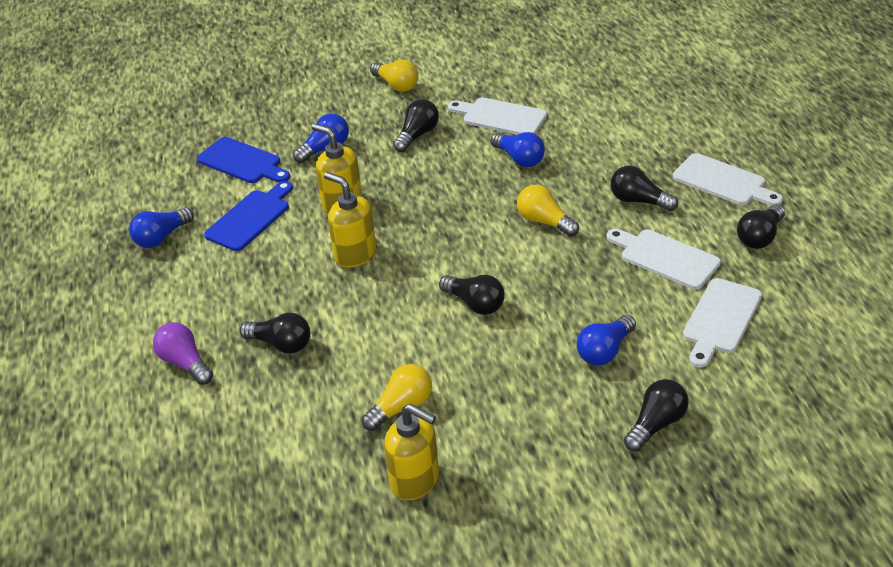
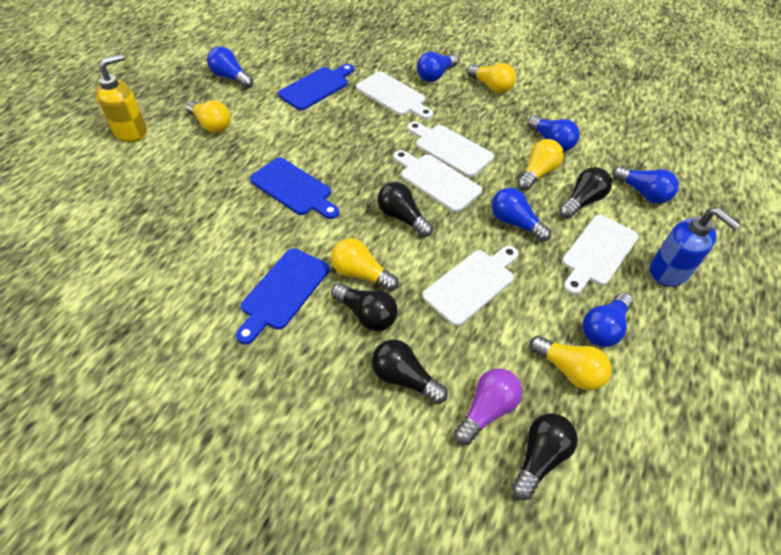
black light bulb: 6 -> 5
blue cutting board: 2 -> 3
blue light bulb: 4 -> 6
blue soap dispenser: 0 -> 1
white cutting board: 4 -> 5
yellow light bulb: 3 -> 5
yellow soap dispenser: 3 -> 1

